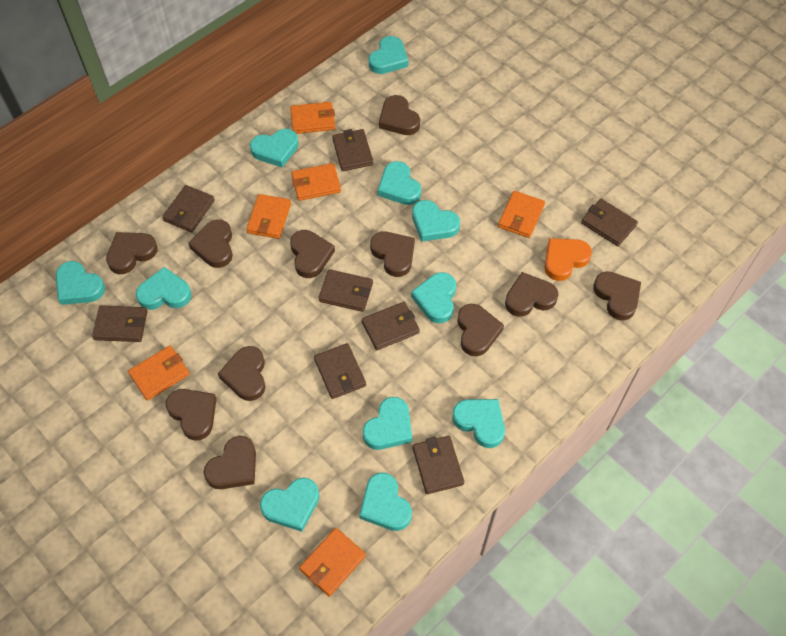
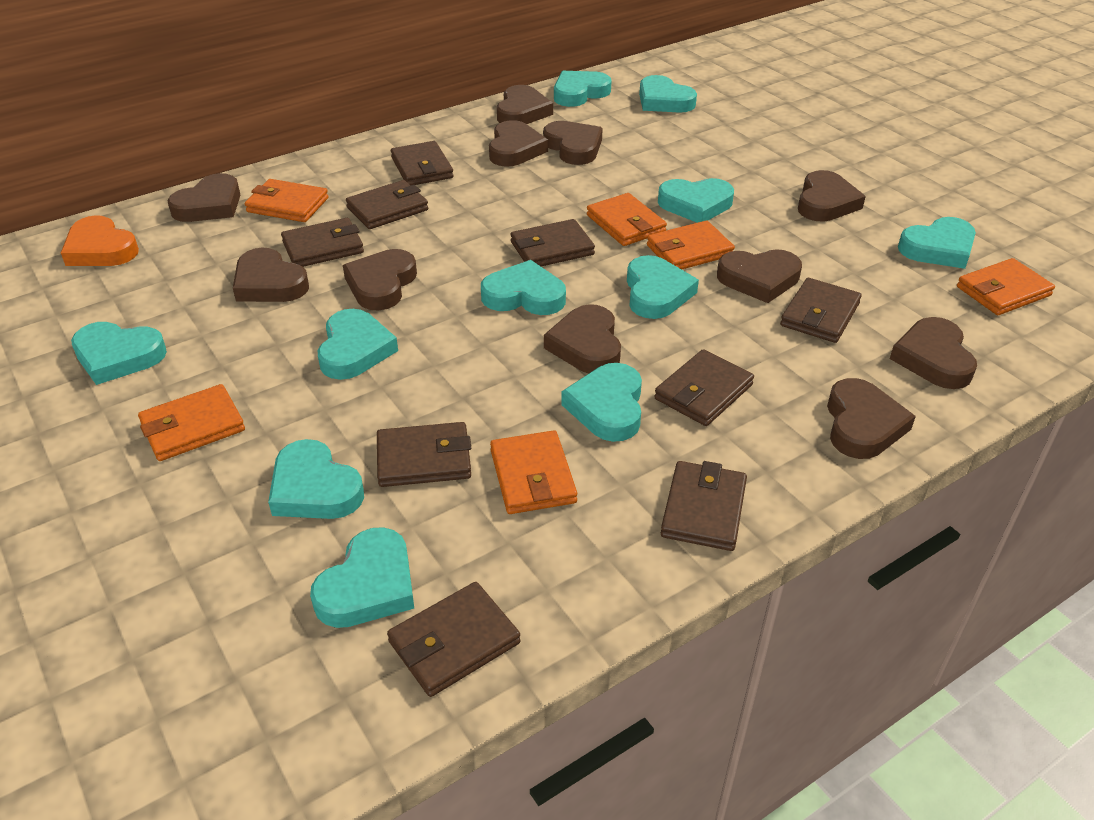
brown wallet: 8 -> 9

